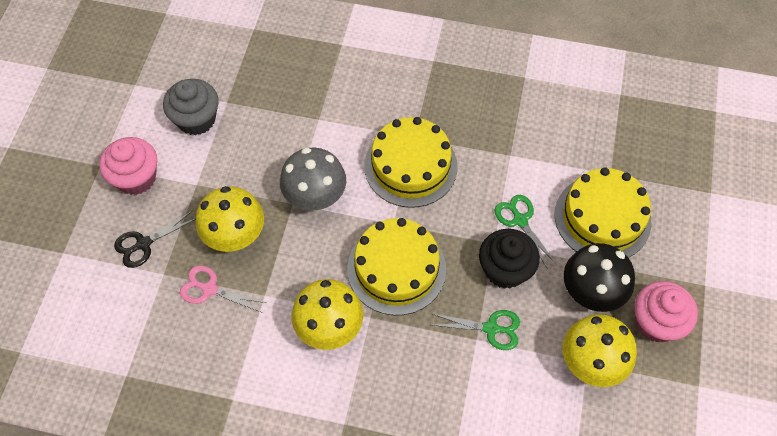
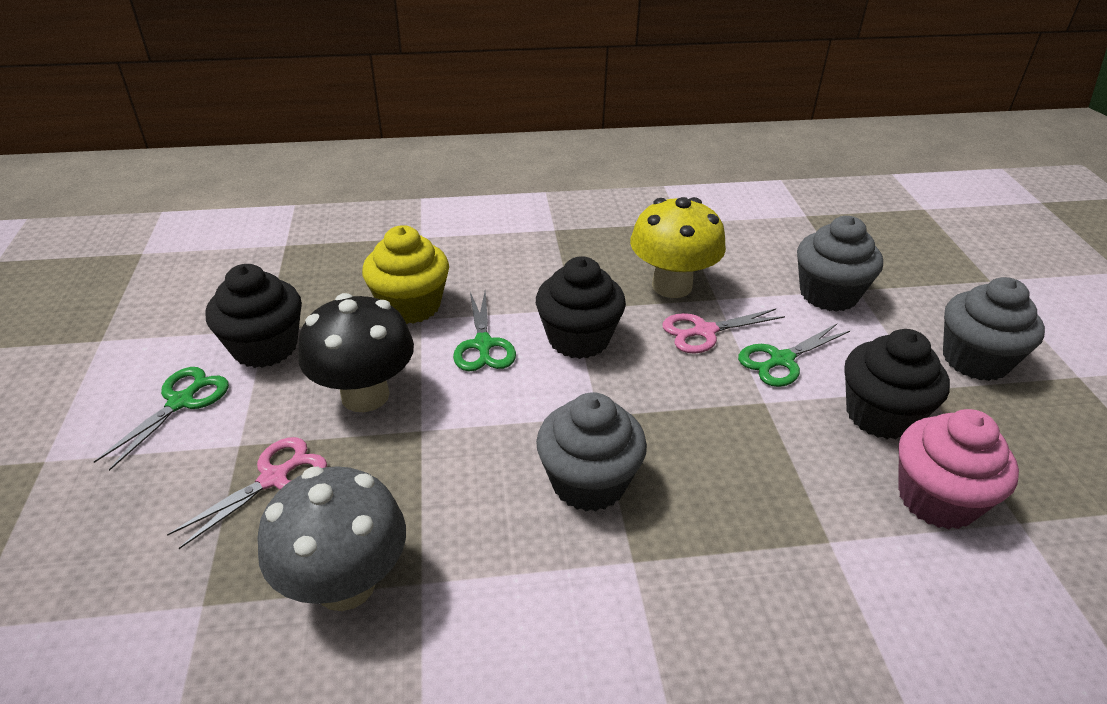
black cupcake: 1 -> 3
black scissors: 1 -> 0
green scissors: 2 -> 3
grey cupcake: 1 -> 3
pink cupcake: 2 -> 1
pink scissors: 1 -> 2
yellow cake: 3 -> 0
yellow cupcake: 0 -> 1
yellow mushroom: 3 -> 1

